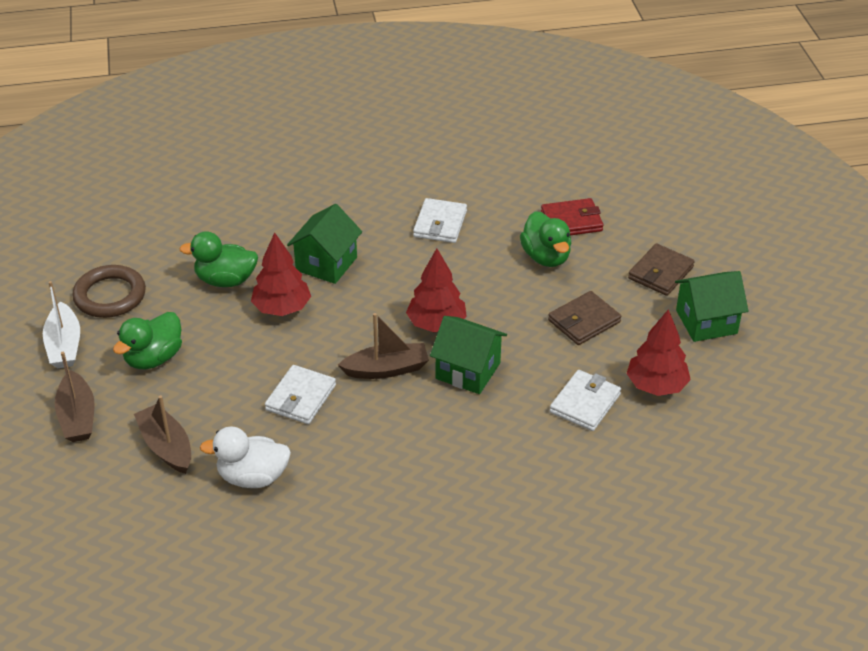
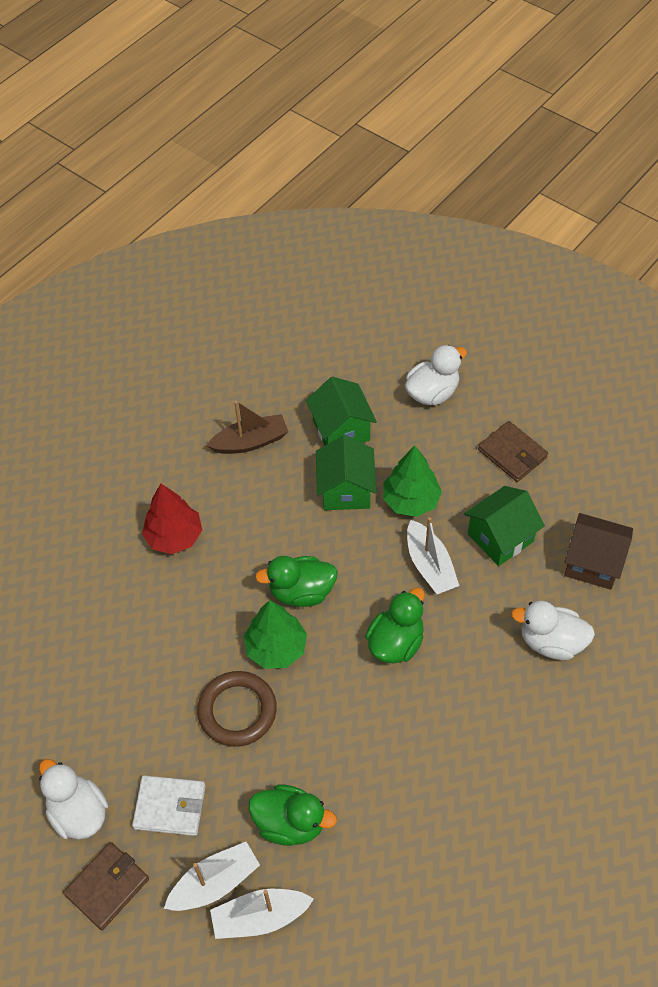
brown boat: 3 -> 1
brown house: 0 -> 1
green tree: 0 -> 2
red tree: 3 -> 1
red wallet: 1 -> 0
white boat: 1 -> 3
white duck: 1 -> 3
white wallet: 3 -> 1

